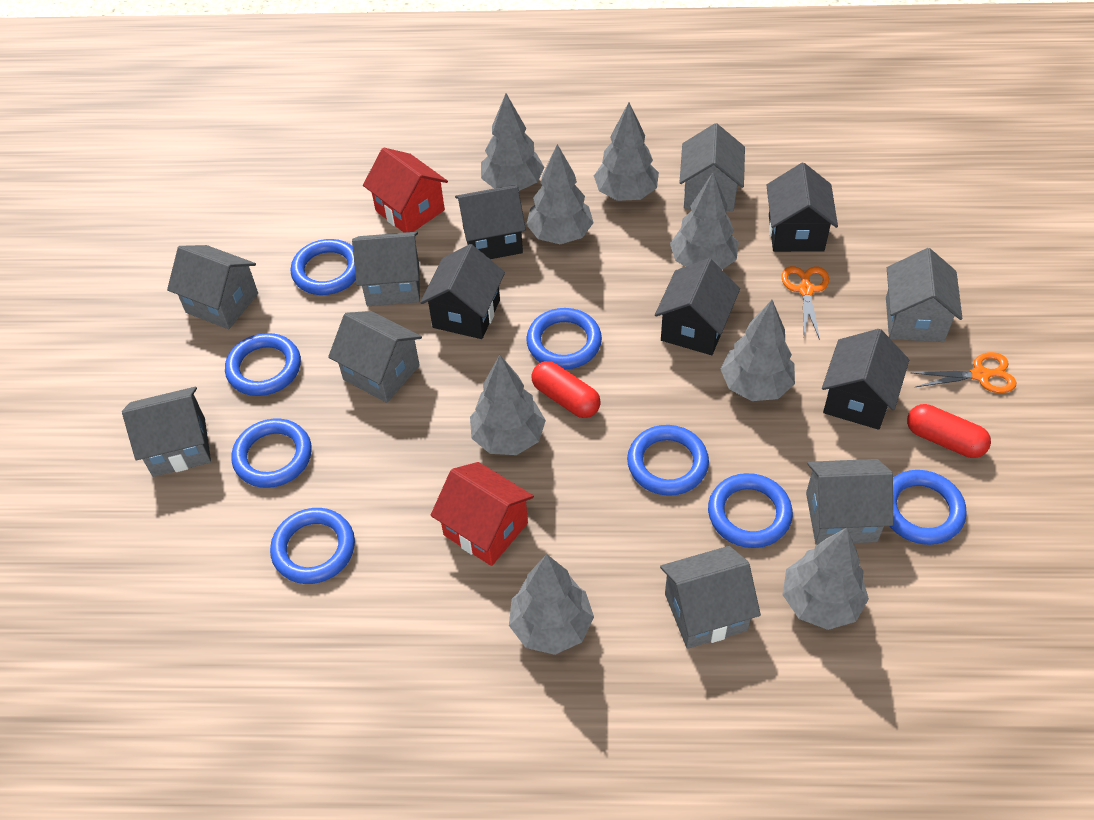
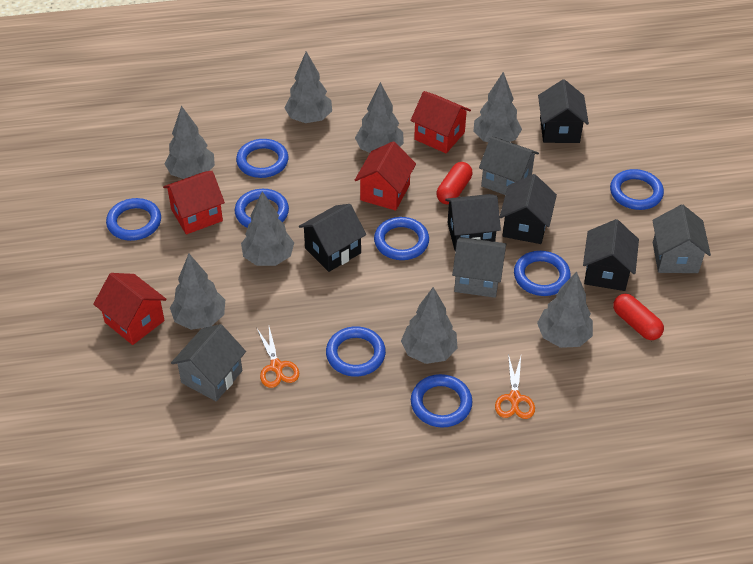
grey house: 8 -> 4
red house: 2 -> 4

